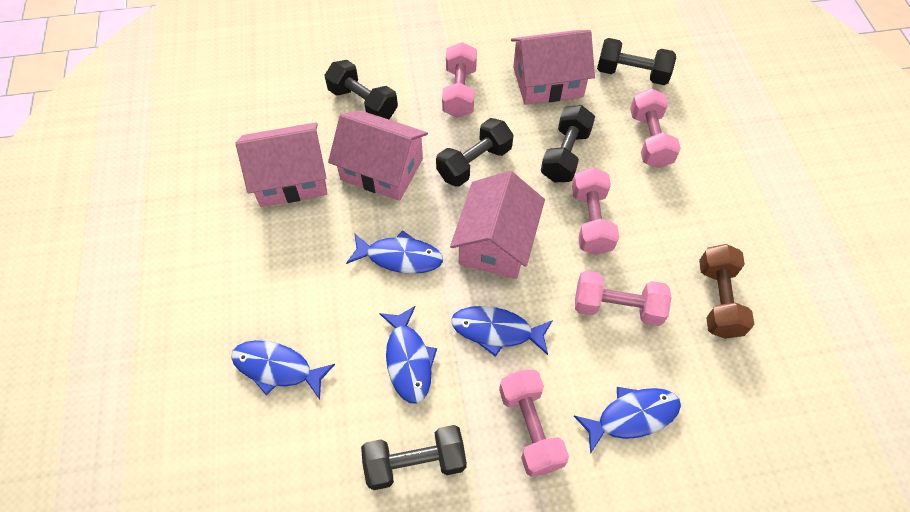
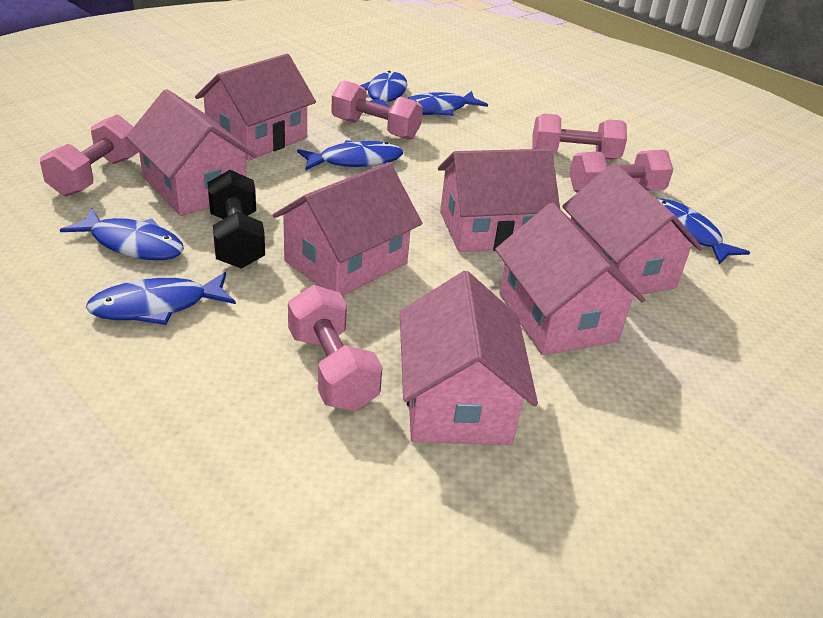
black dumbbell: 5 -> 1
blue fish: 5 -> 6
brown dumbbell: 1 -> 0
pink house: 4 -> 7

